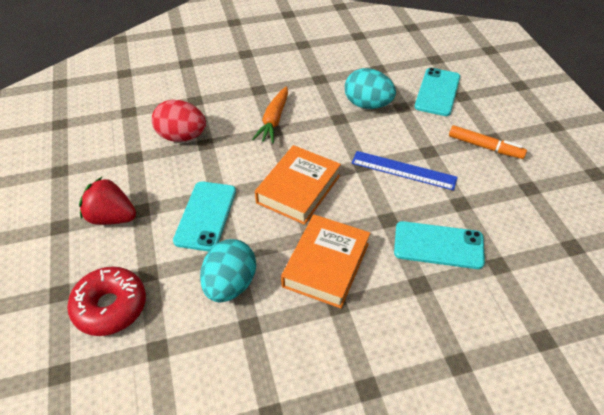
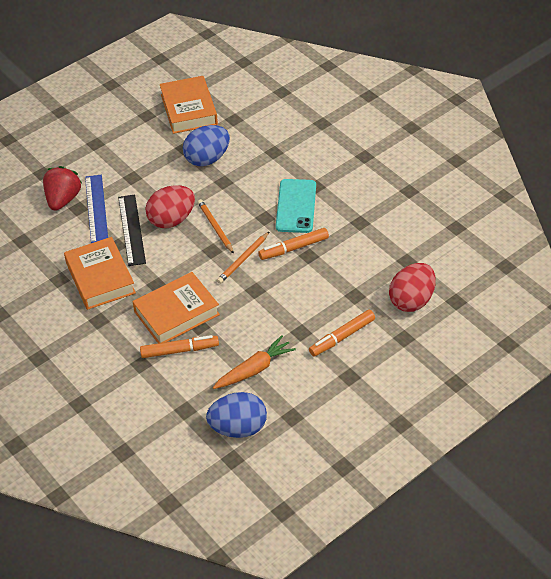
black ruler: 0 -> 1
blue egg: 0 -> 2
orange book: 2 -> 3
orange marker: 1 -> 3
orange pencil: 0 -> 2
red donut: 1 -> 0
red egg: 1 -> 2
turquoise egg: 2 -> 0
turquoise phone: 3 -> 1

